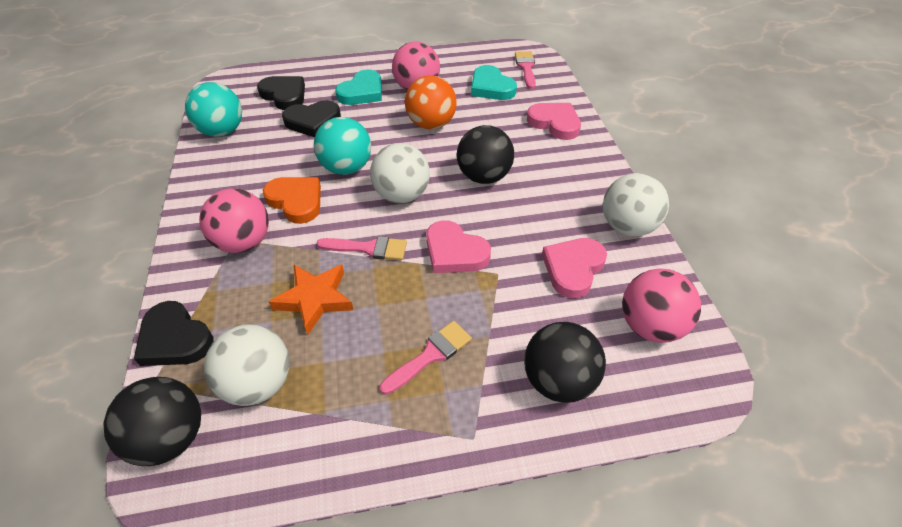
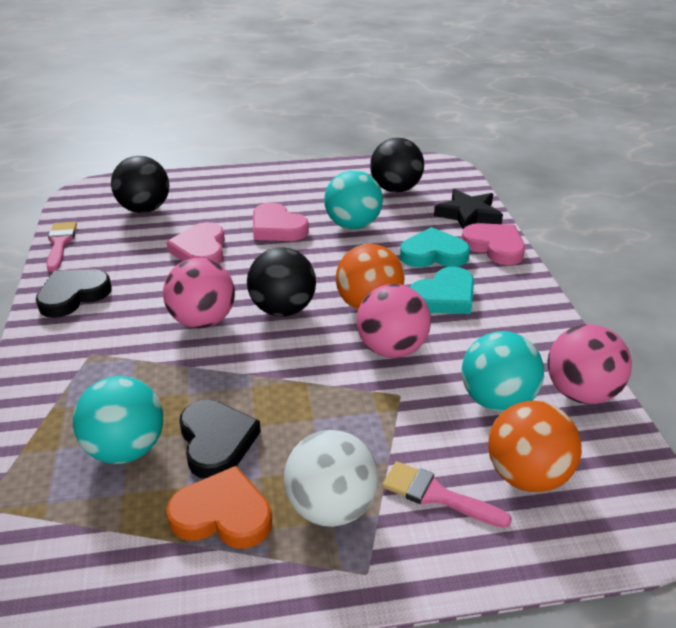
black heart: 3 -> 2
black star: 0 -> 1
orange ball: 1 -> 2
orange star: 1 -> 0
pink brush: 3 -> 2
turquoise ball: 2 -> 3
white ball: 3 -> 1

